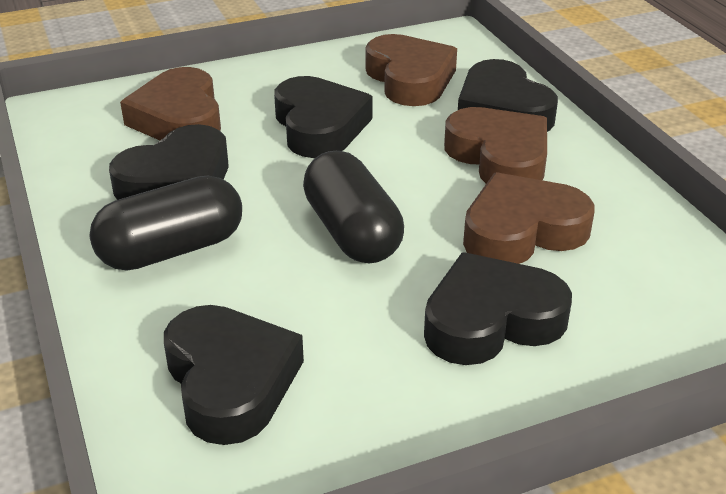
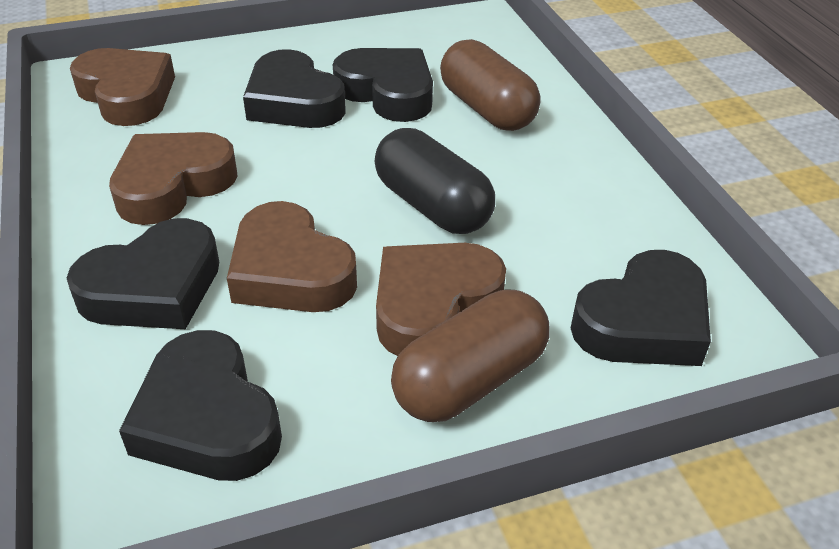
black capsule: 2 -> 1
brown capsule: 0 -> 2

